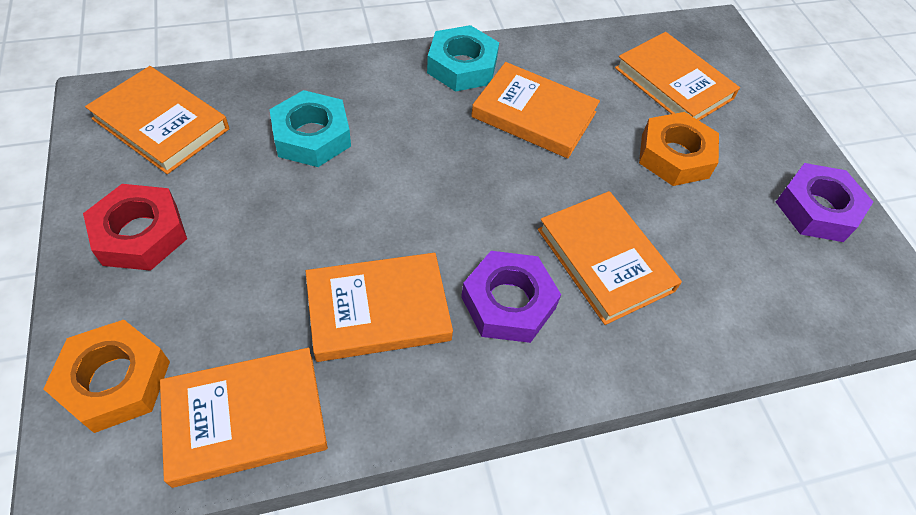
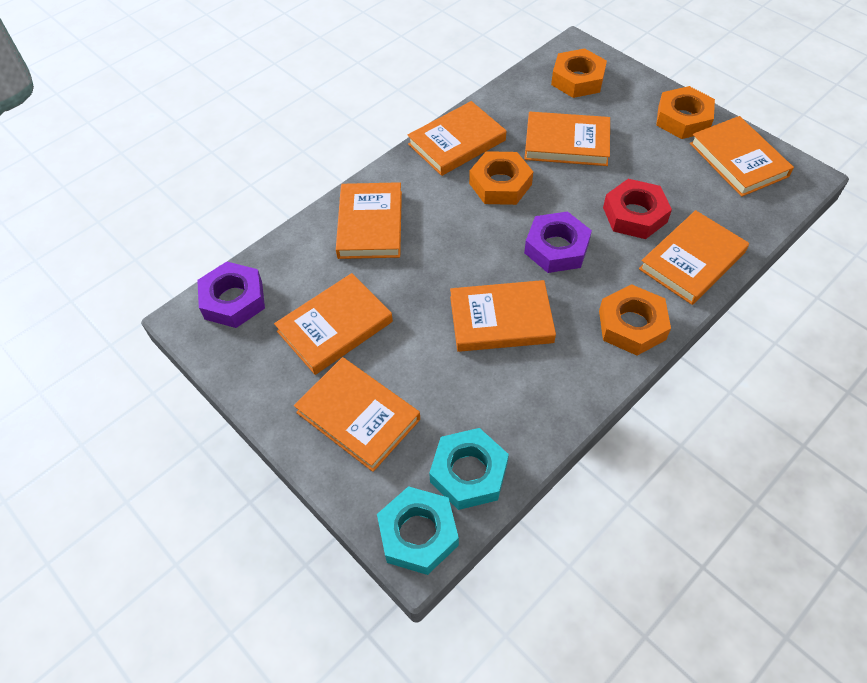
orange book: 6 -> 8
orange nut: 2 -> 4

